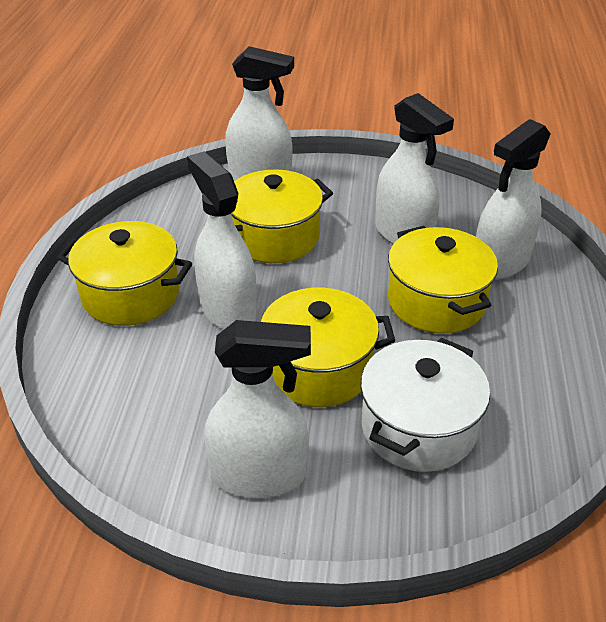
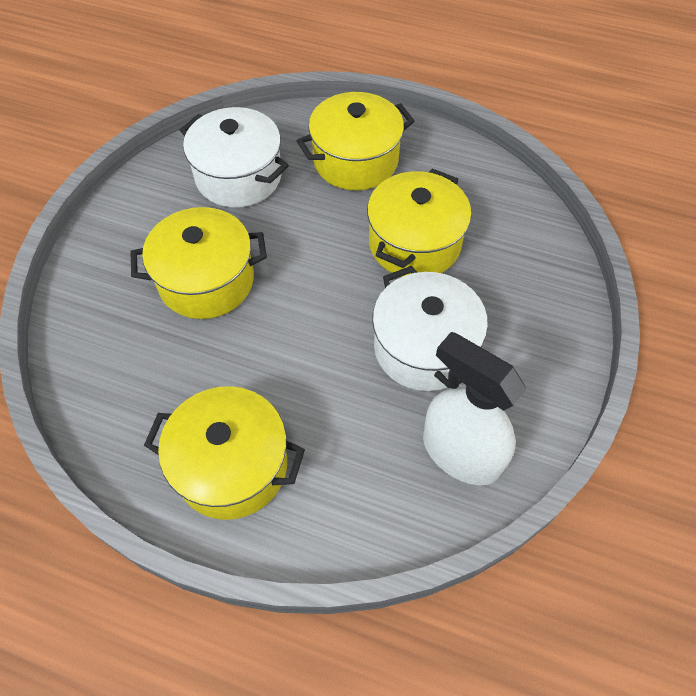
white pot: 1 -> 2
white spray bottle: 5 -> 1

